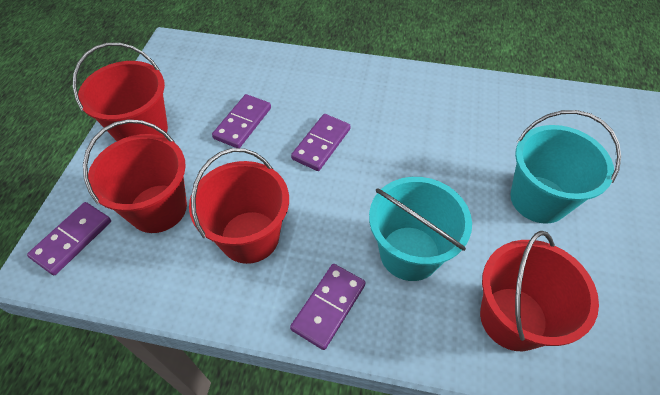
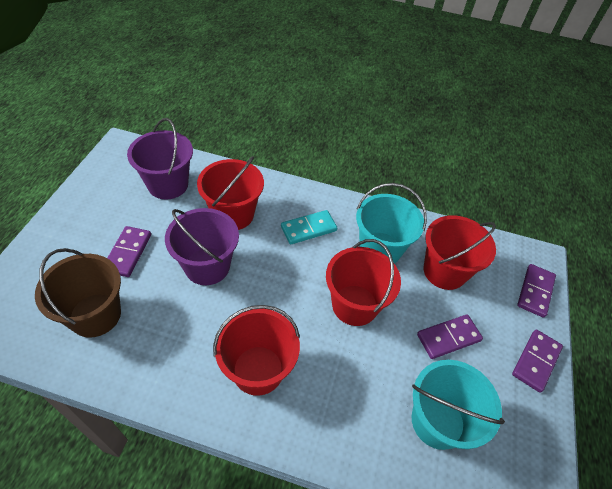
brown bucket: 0 -> 1
purple bucket: 0 -> 2
turquoise domino: 0 -> 1

